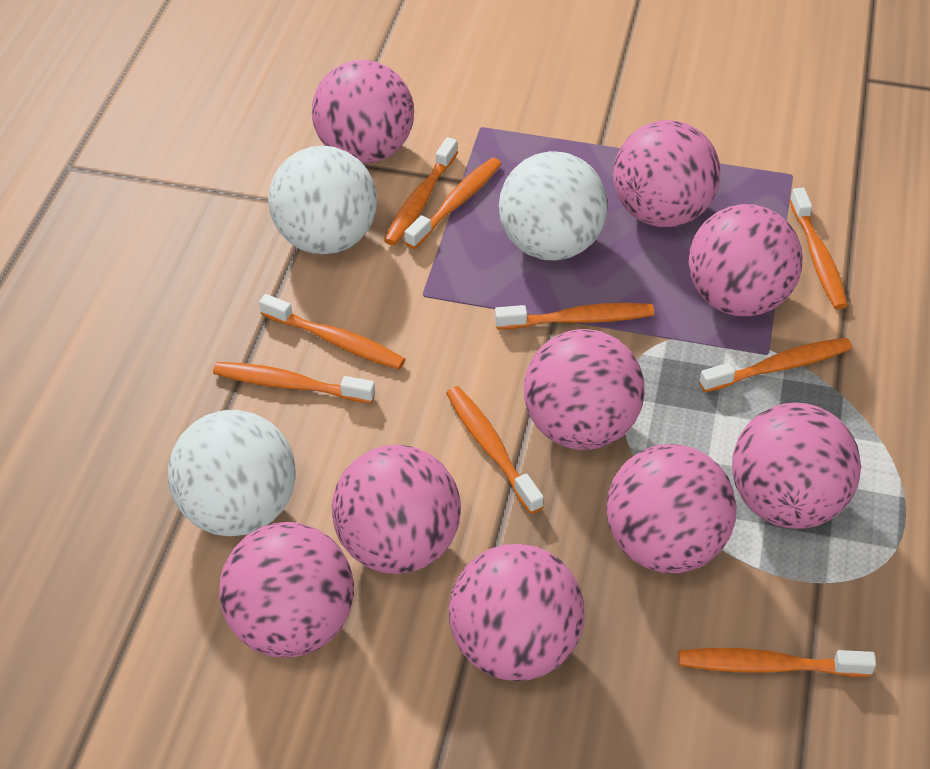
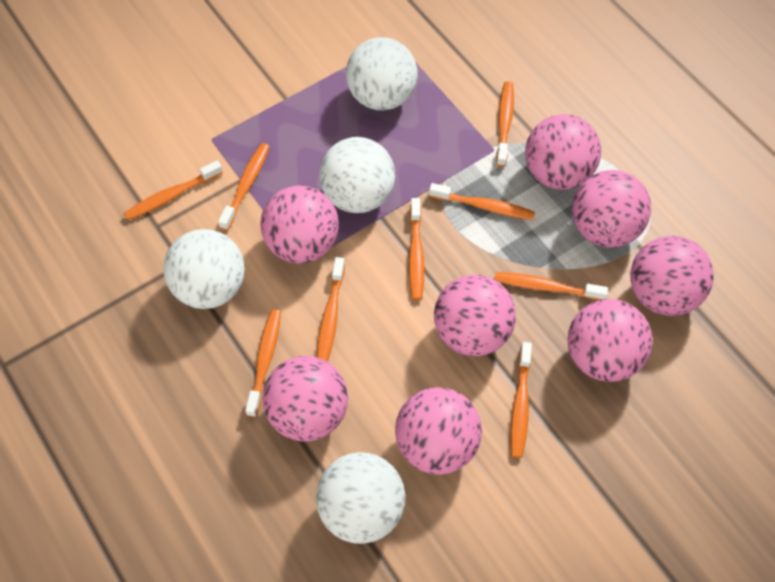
pink ball: 9 -> 8
white ball: 3 -> 4

